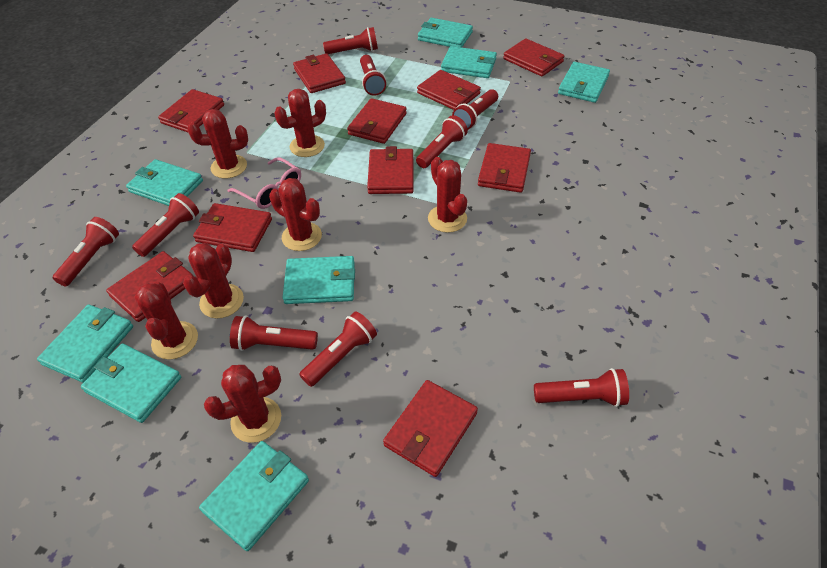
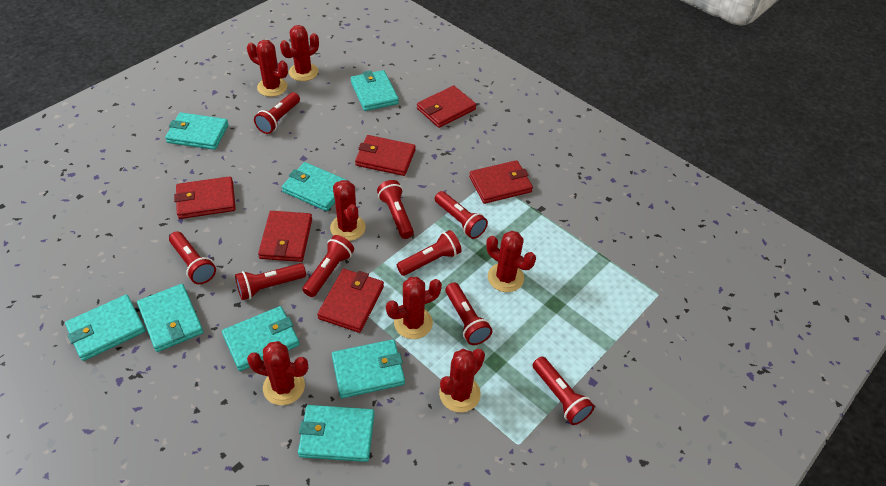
pink glasses: 1 -> 0
red wallet: 10 -> 6

